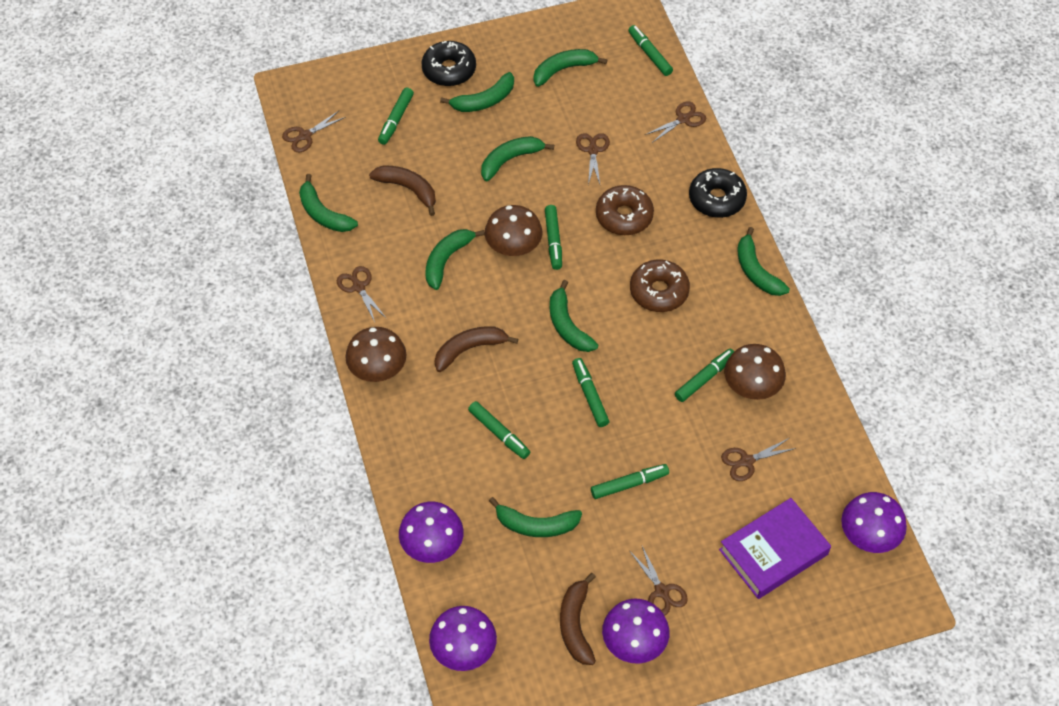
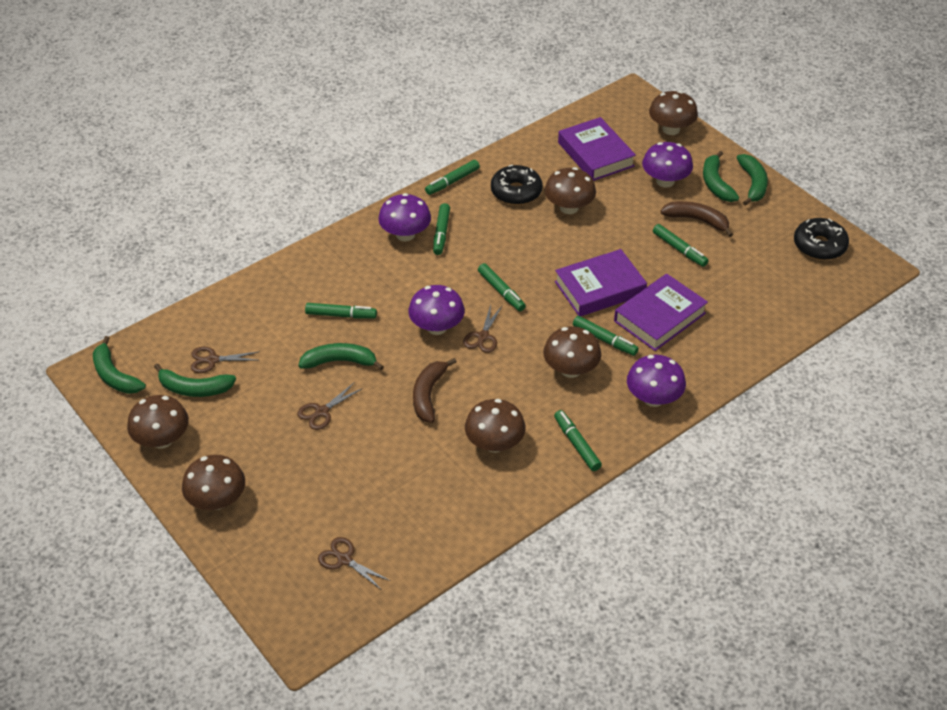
brown banana: 3 -> 2
brown donut: 2 -> 0
brown mushroom: 3 -> 6
brown scissors: 6 -> 4
green banana: 8 -> 5
purple book: 1 -> 3

